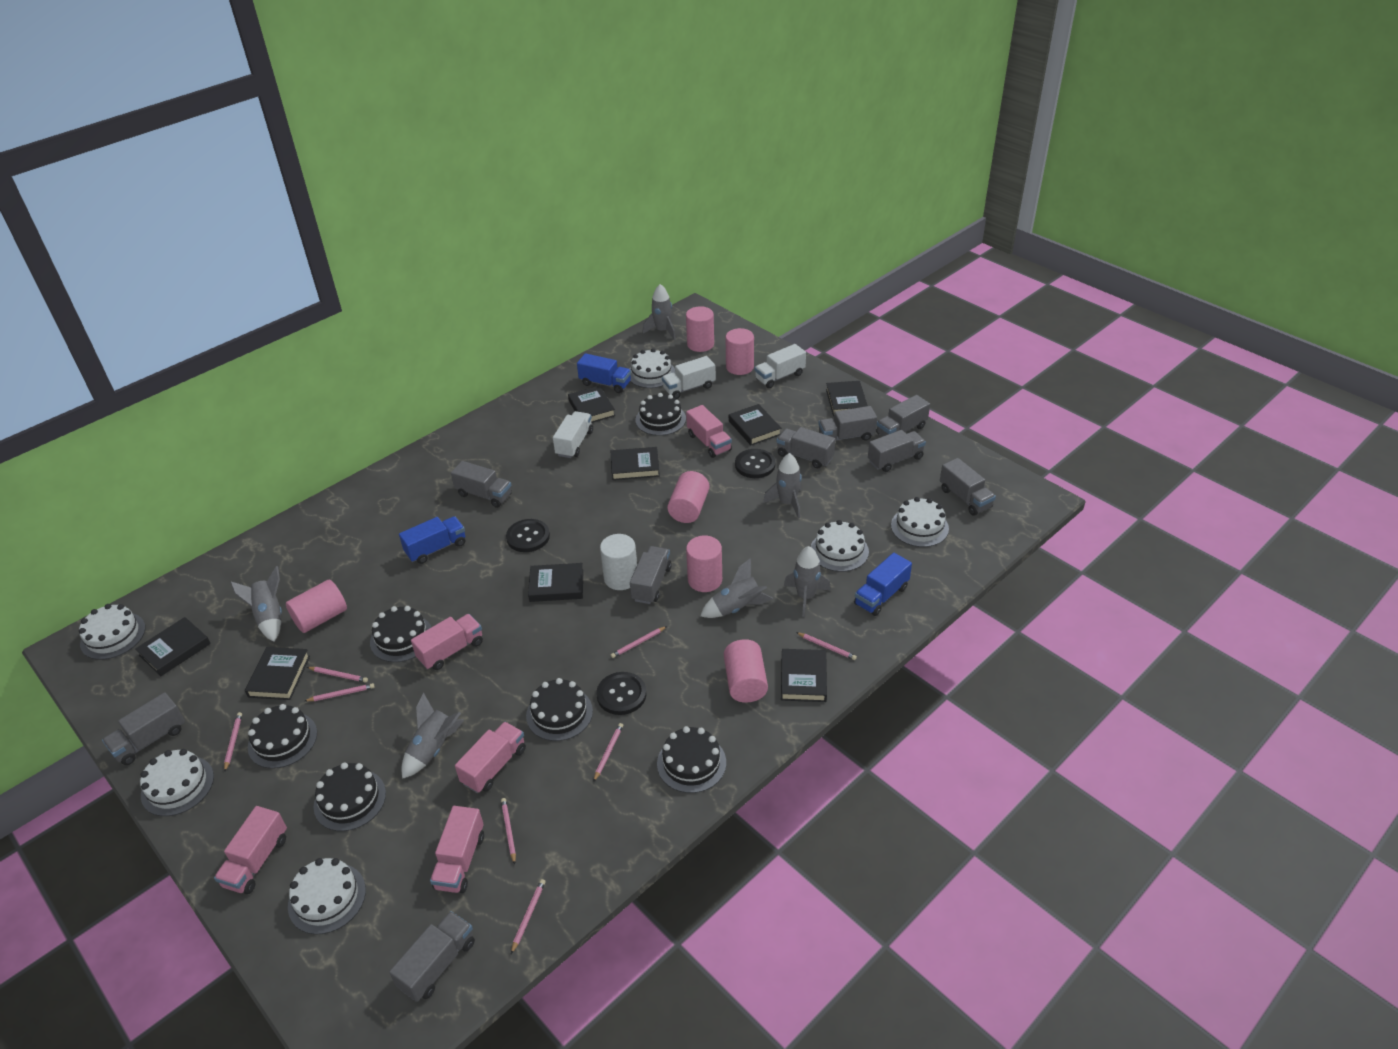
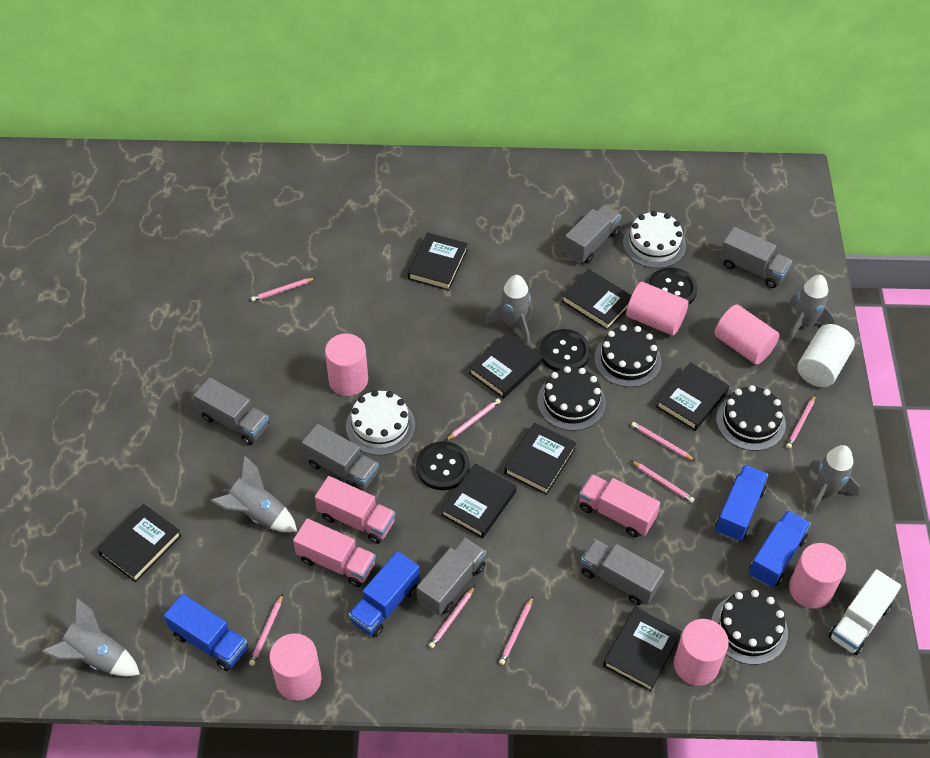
black cake: 6 -> 4
blue truck: 3 -> 4
grey rocket: 6 -> 5
grey truck: 9 -> 6
pink truck: 5 -> 3
white cake: 6 -> 2
white truck: 3 -> 1

